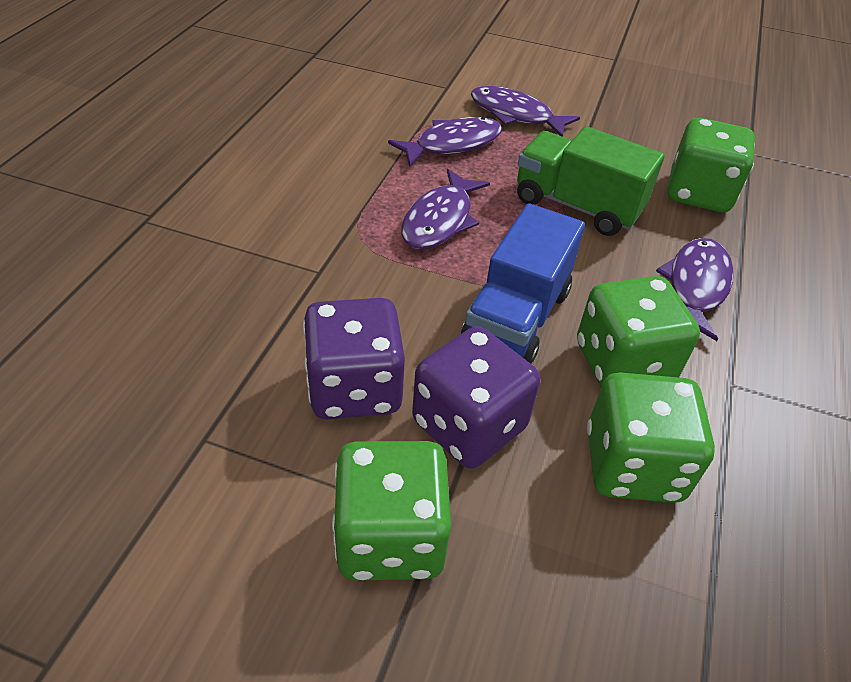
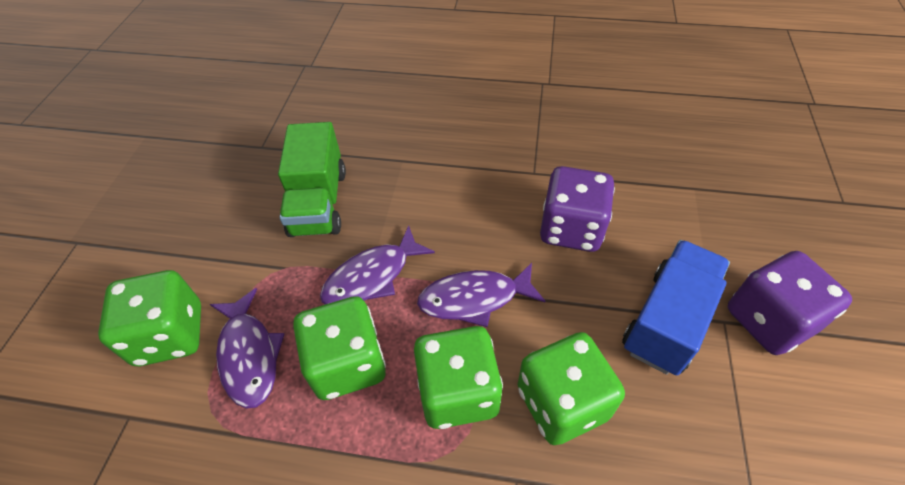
purple fish: 4 -> 3

